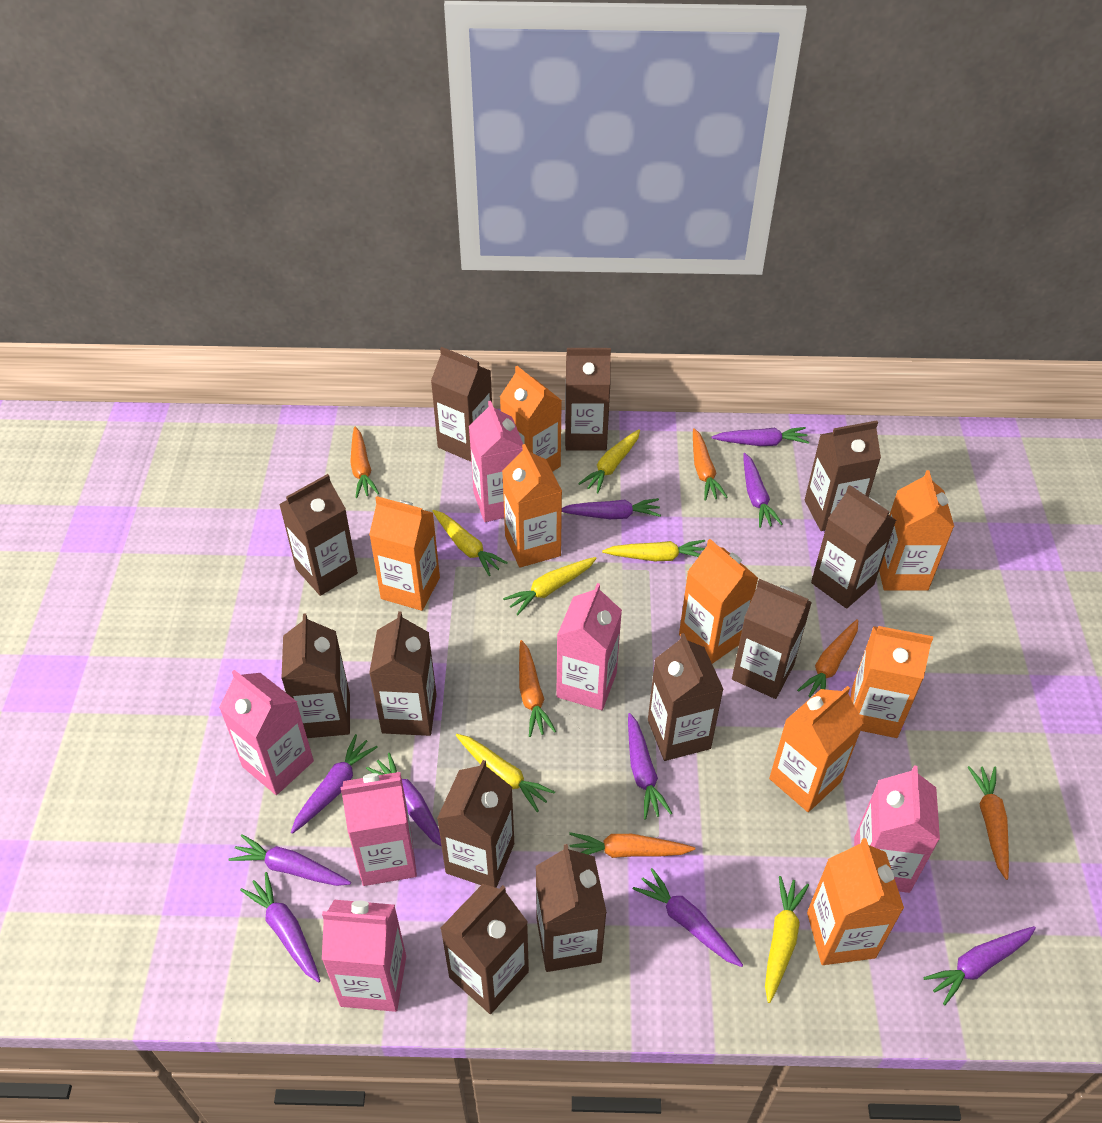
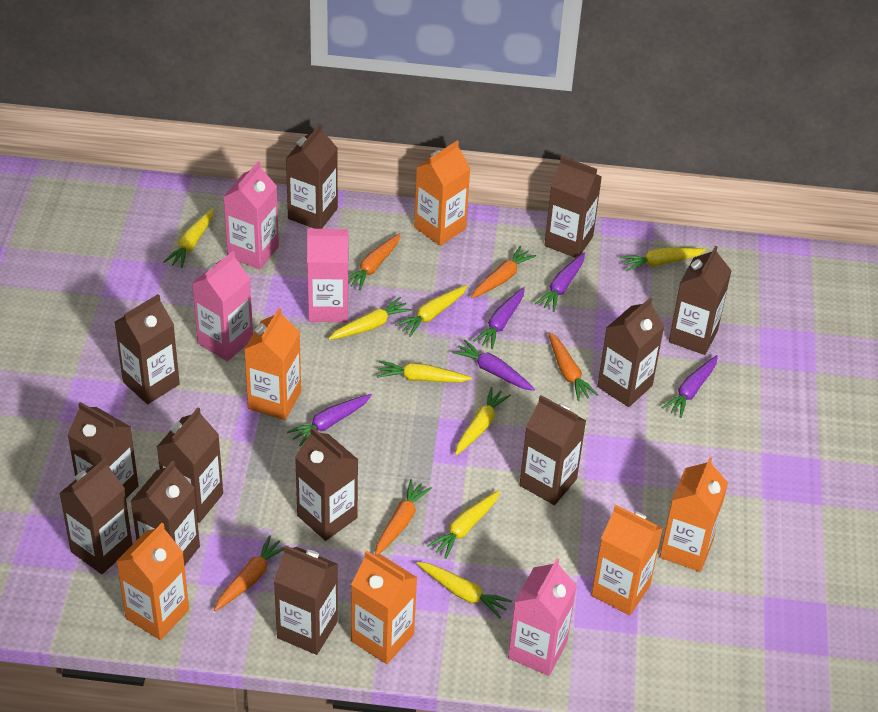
orange carrot: 6 -> 5
orange carton: 8 -> 6
pink carton: 6 -> 4
purple carrot: 10 -> 5
yellow carrot: 6 -> 8

